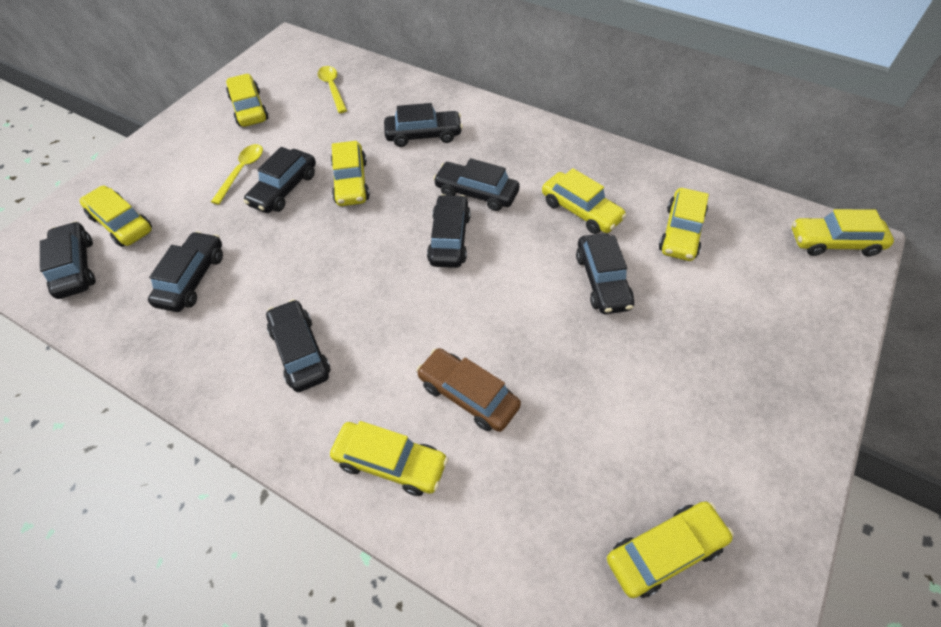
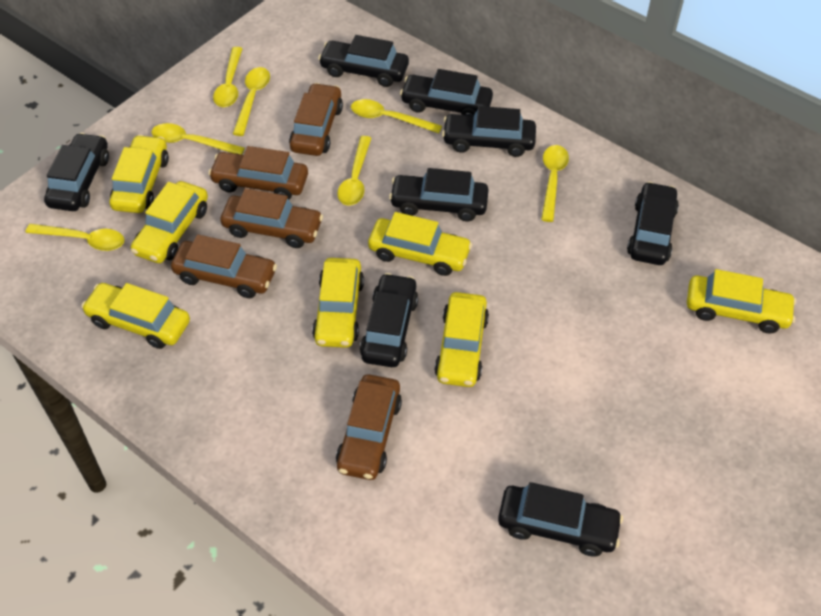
brown car: 1 -> 5
yellow car: 8 -> 7
yellow spoon: 2 -> 7

